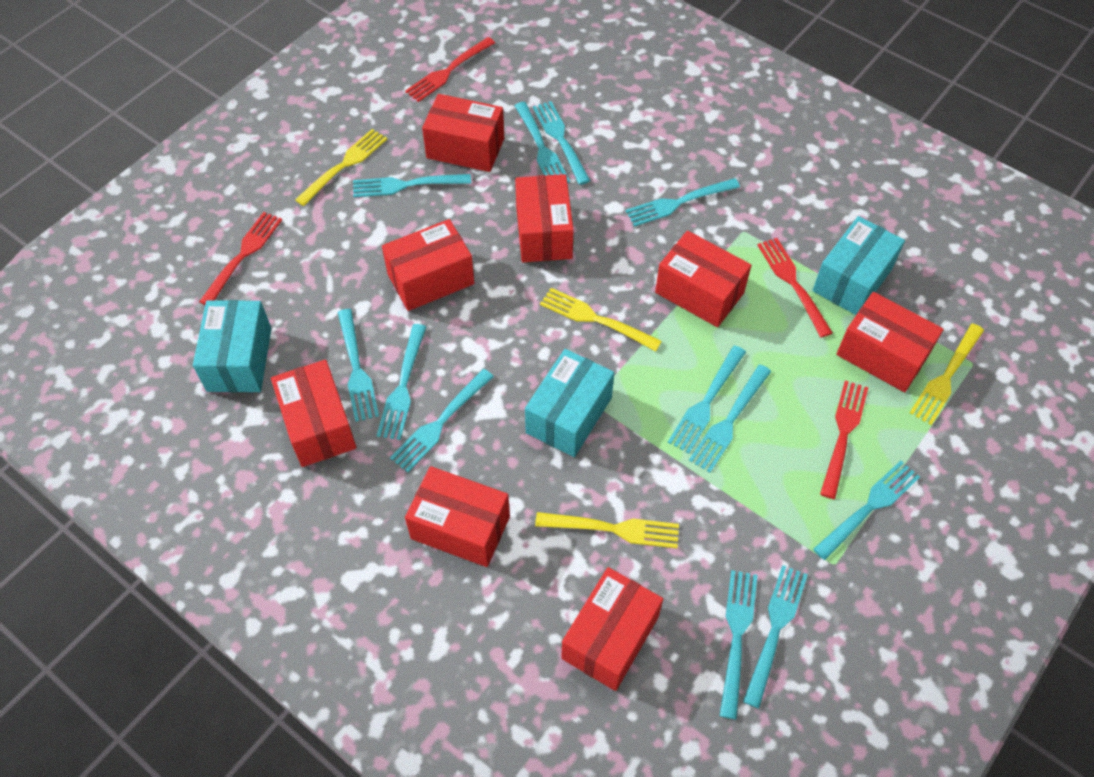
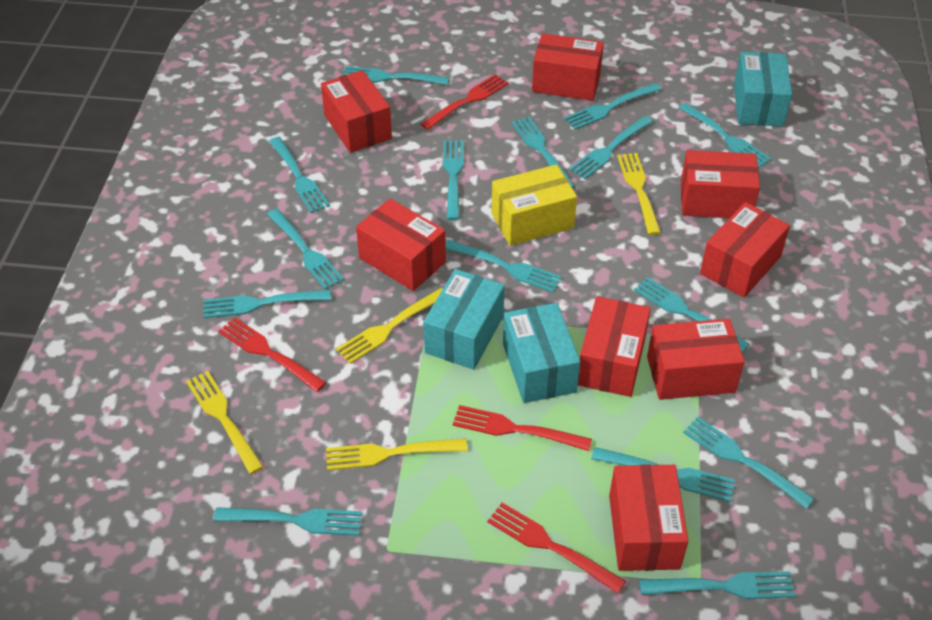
turquoise fork: 12 -> 15
yellow box: 0 -> 1

